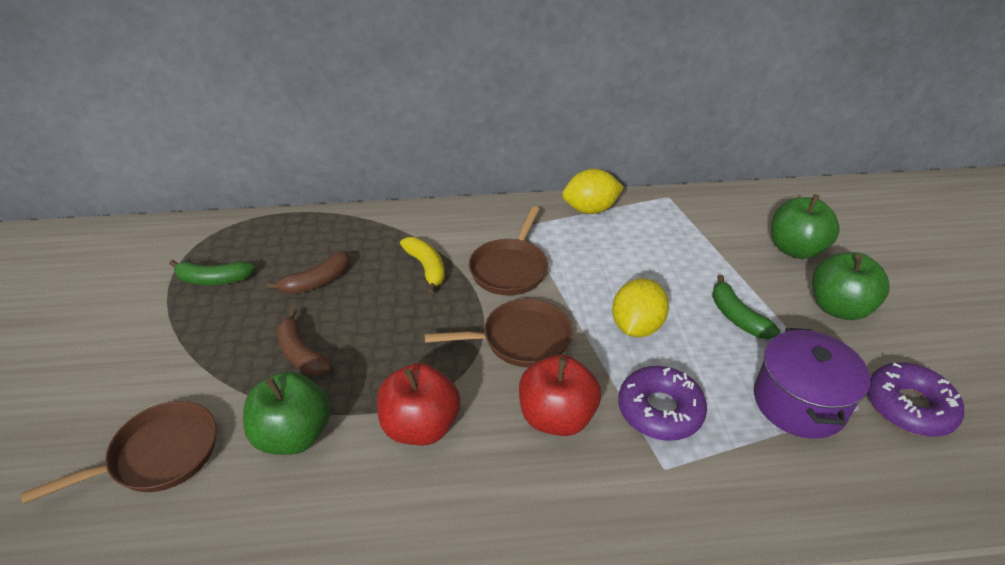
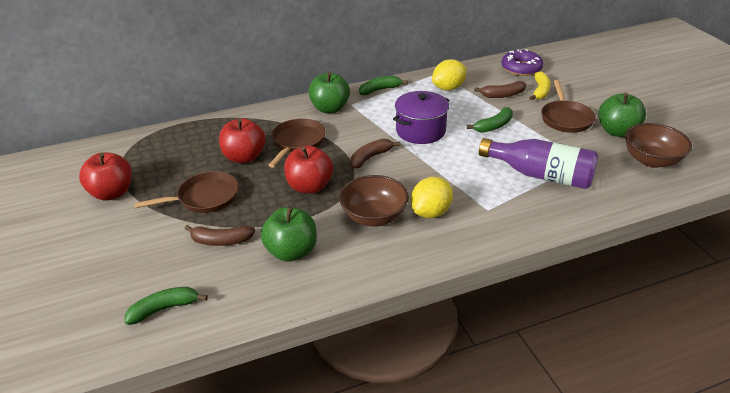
brown banana: 2 -> 3
brown bowl: 0 -> 2
green banana: 2 -> 3
purple bottle: 0 -> 1
purple donut: 2 -> 1
red apple: 2 -> 3

